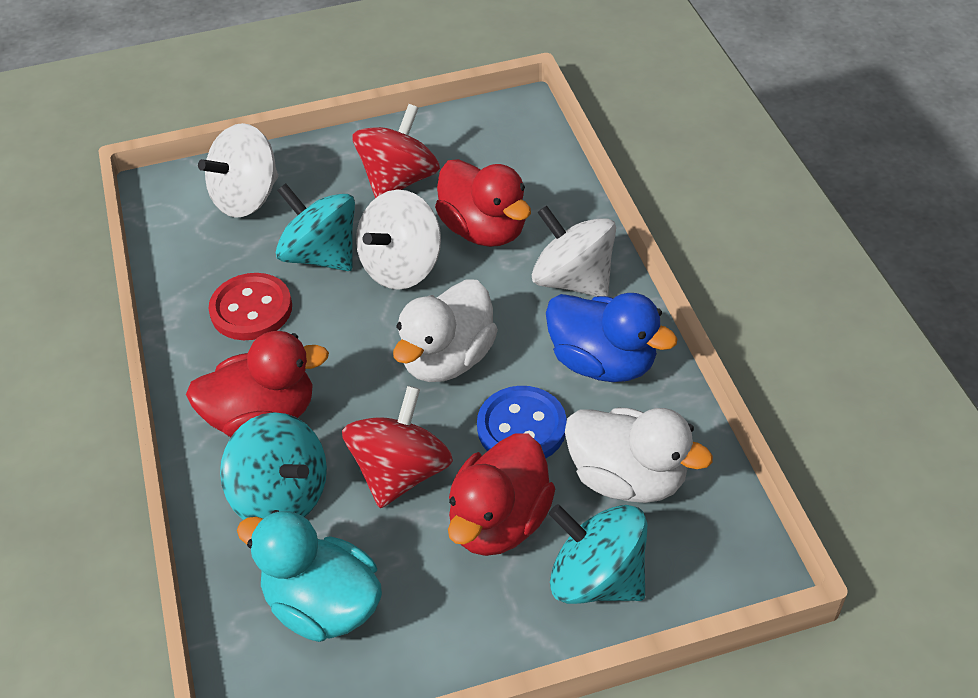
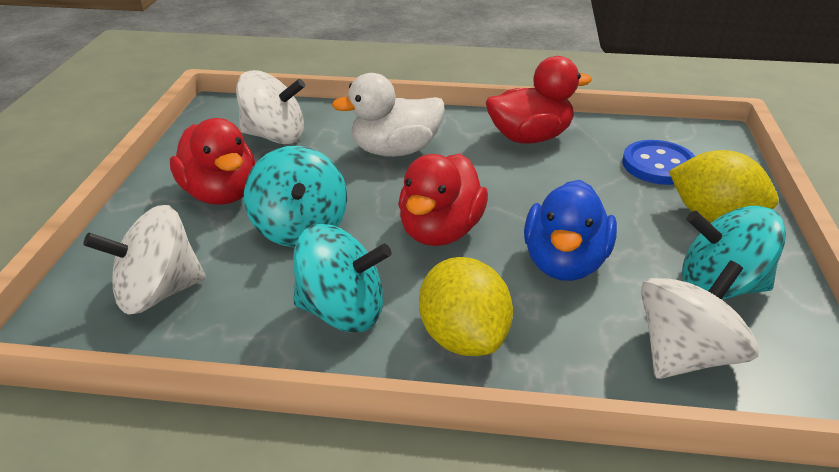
red button: 1 -> 0
red spinning top: 2 -> 0
turquoise duck: 1 -> 0
white duck: 2 -> 1
yellow lemon: 0 -> 2

